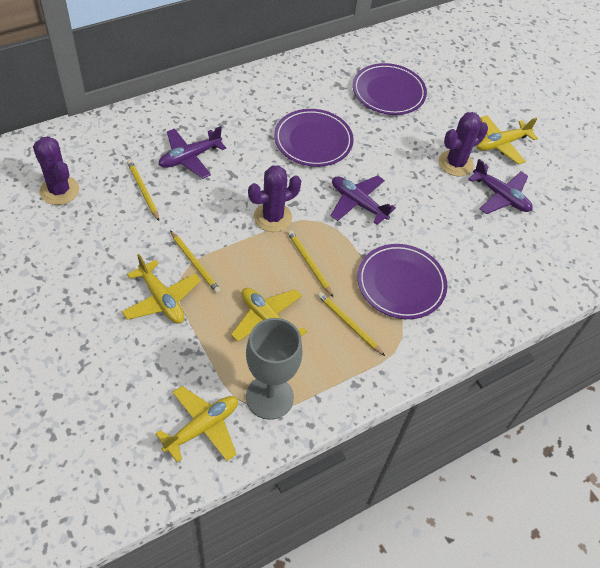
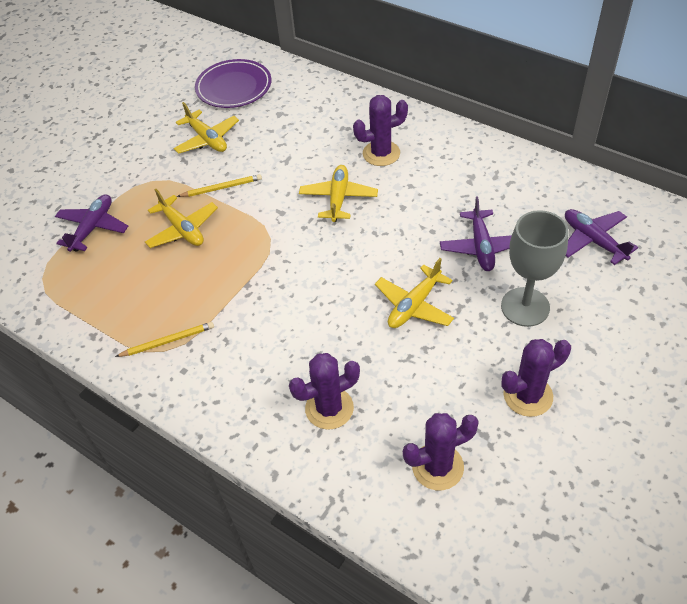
purple cactus: 3 -> 4
purple plate: 3 -> 1
yellow pencil: 4 -> 2

